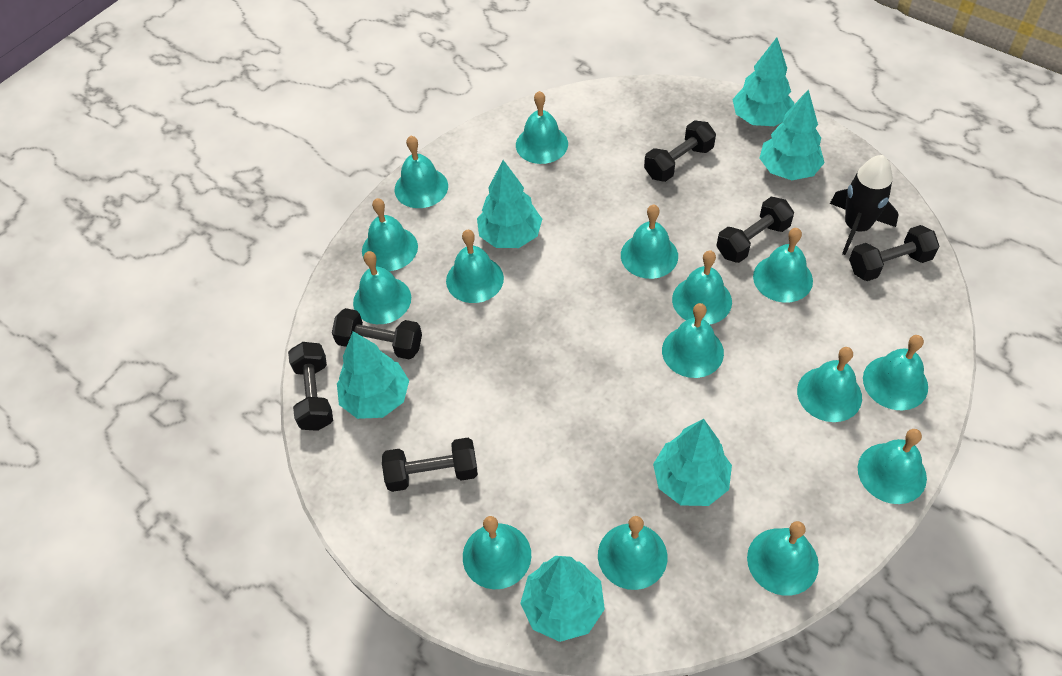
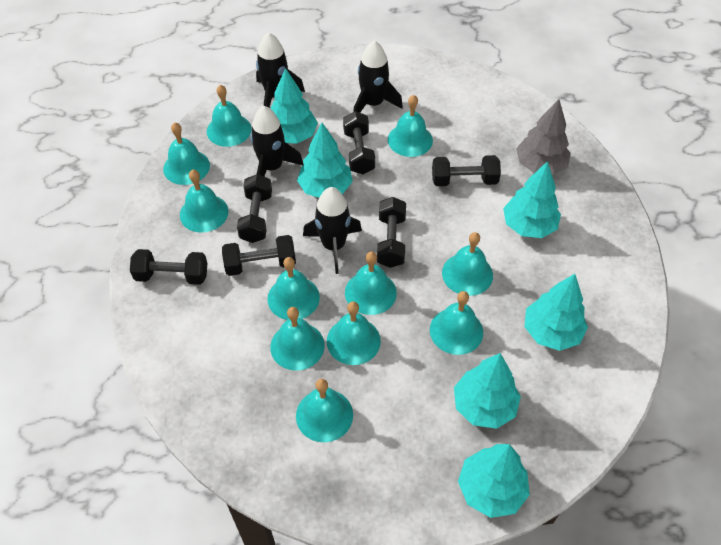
black rocket: 1 -> 4
grey tree: 0 -> 1
turquoise bell: 15 -> 11

